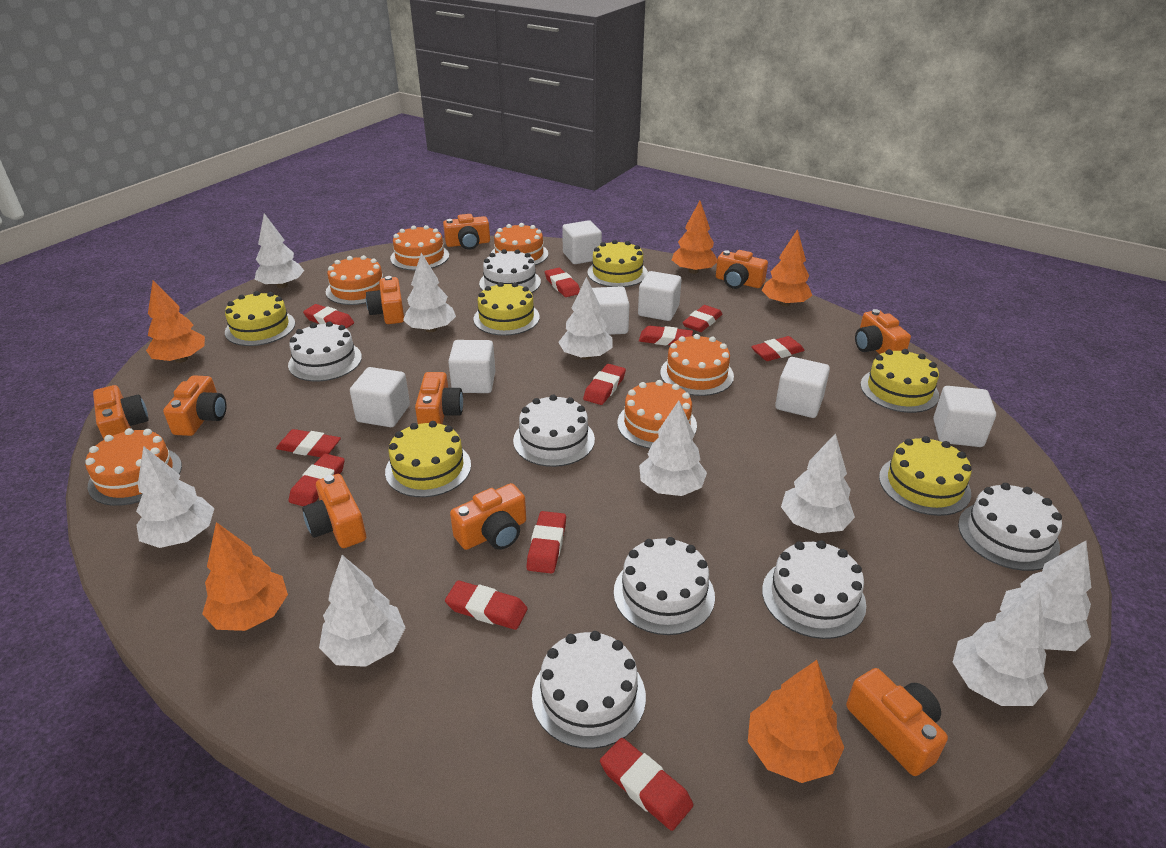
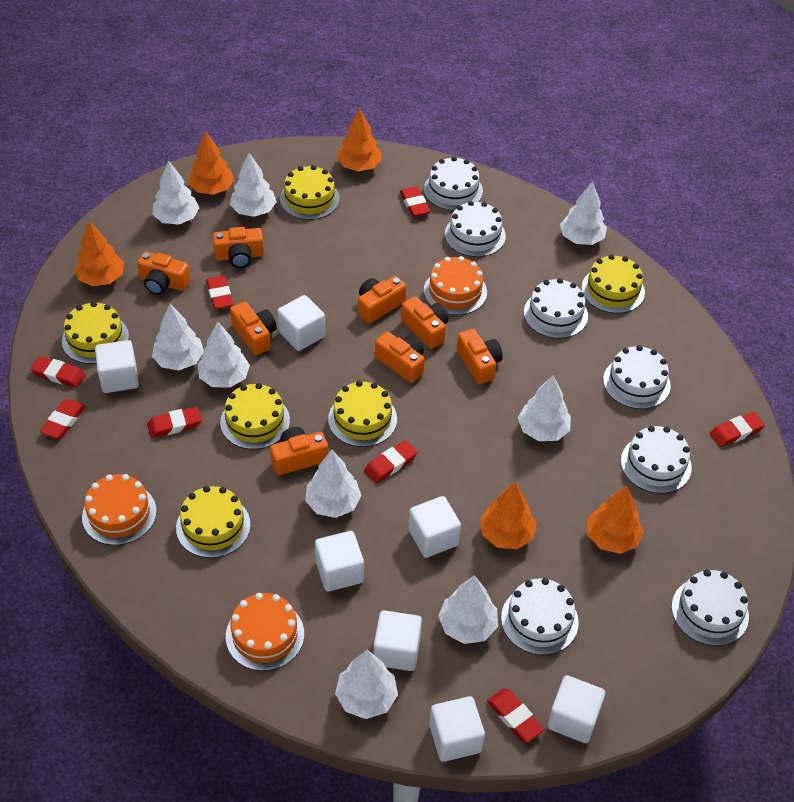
orange cake: 6 -> 3
orange camera: 10 -> 8
red eraser: 11 -> 8

